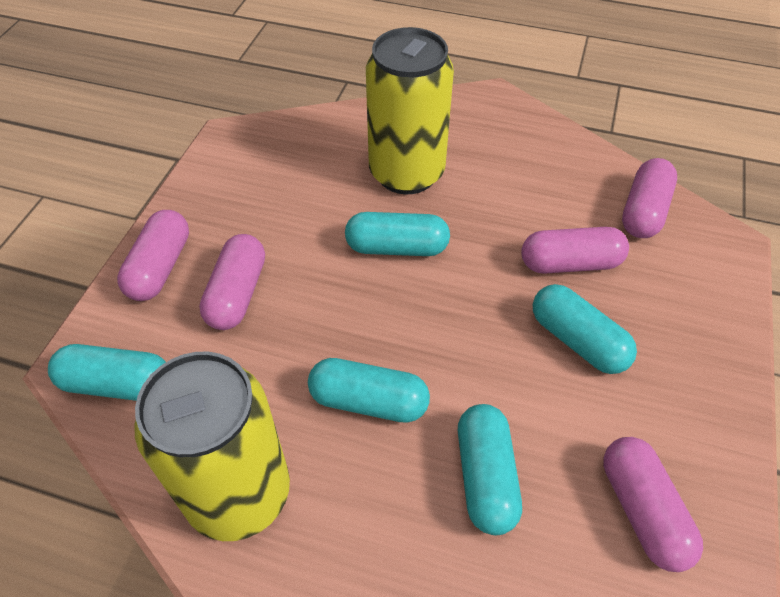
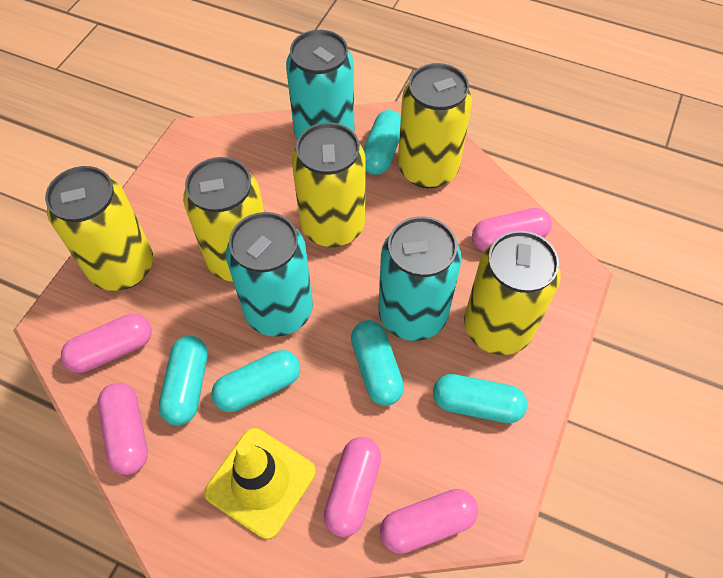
turquoise can: 0 -> 3
yellow can: 2 -> 5
yellow traffic cone: 0 -> 1

